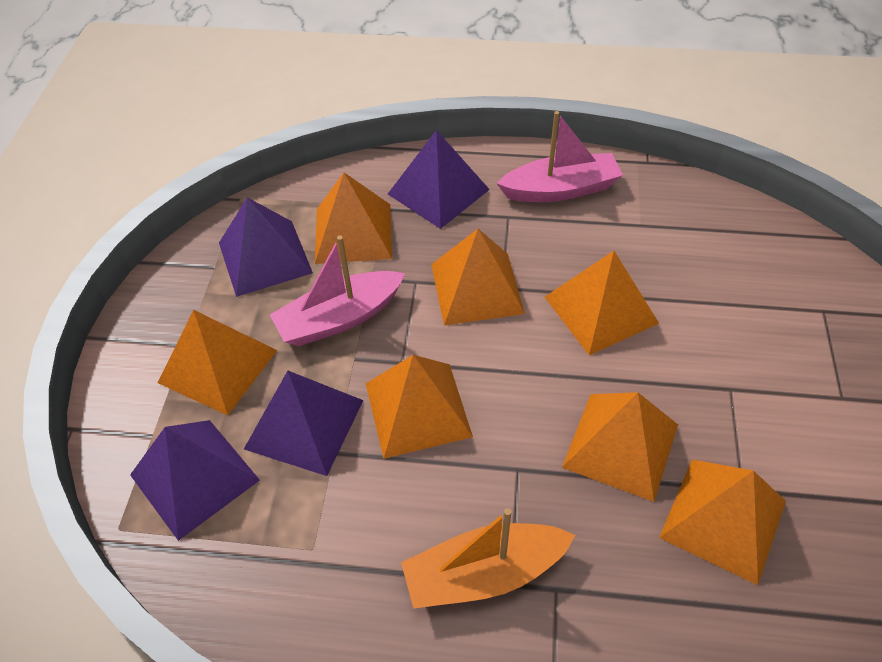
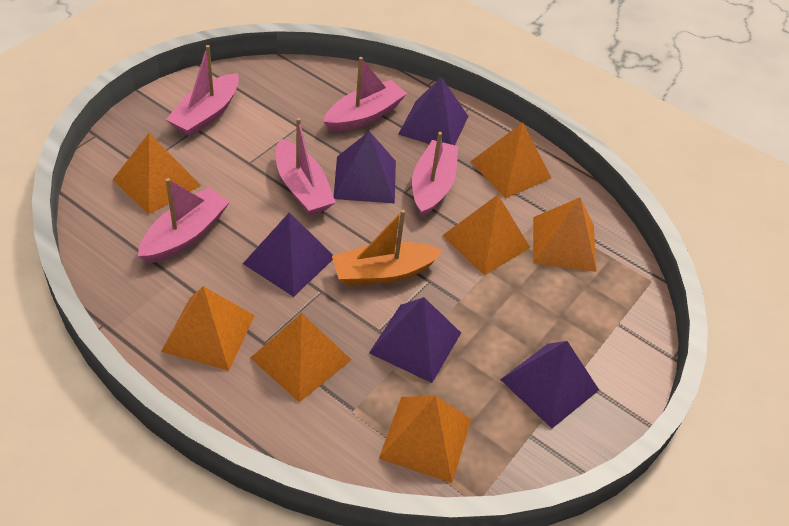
pink boat: 2 -> 5
purple pyramid: 4 -> 5

